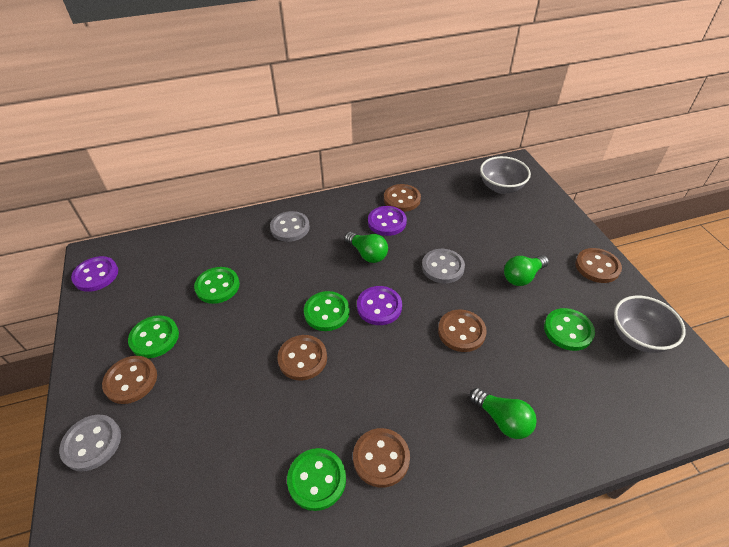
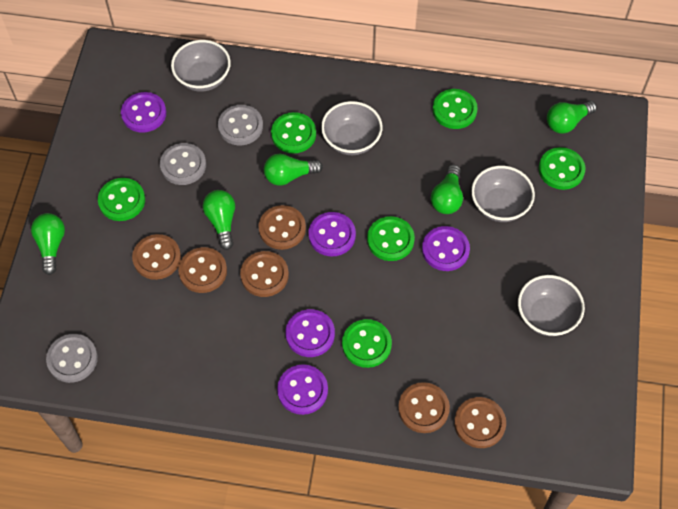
green button: 5 -> 6
green light bulb: 3 -> 5
grey bowl: 2 -> 4
purple button: 3 -> 5

